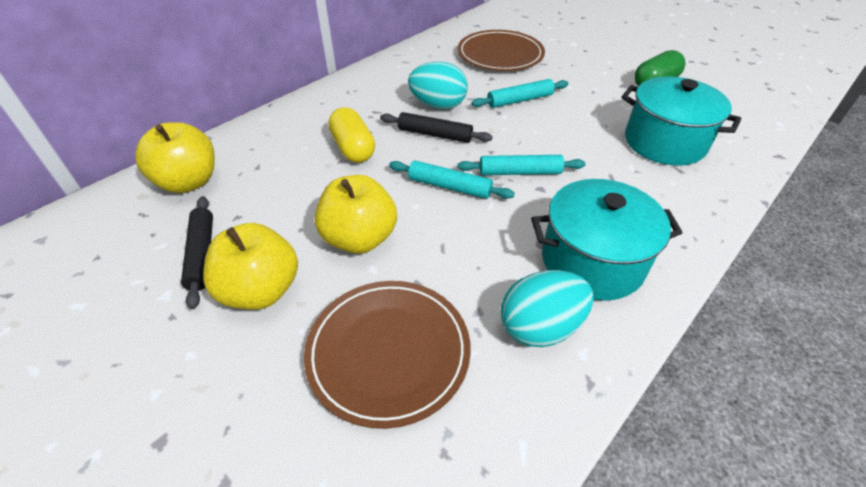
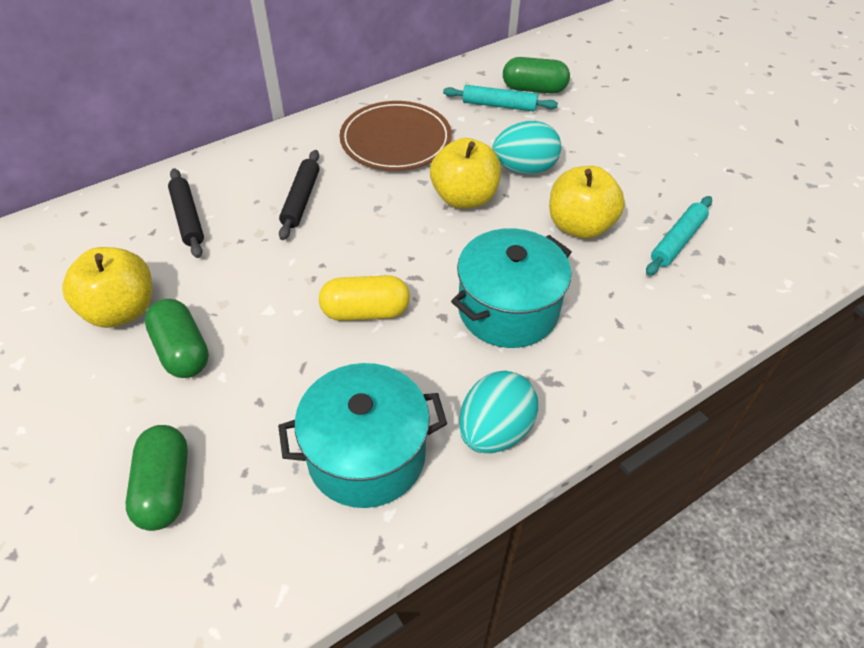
brown plate: 2 -> 1
green capsule: 1 -> 3
turquoise rolling pin: 3 -> 2

